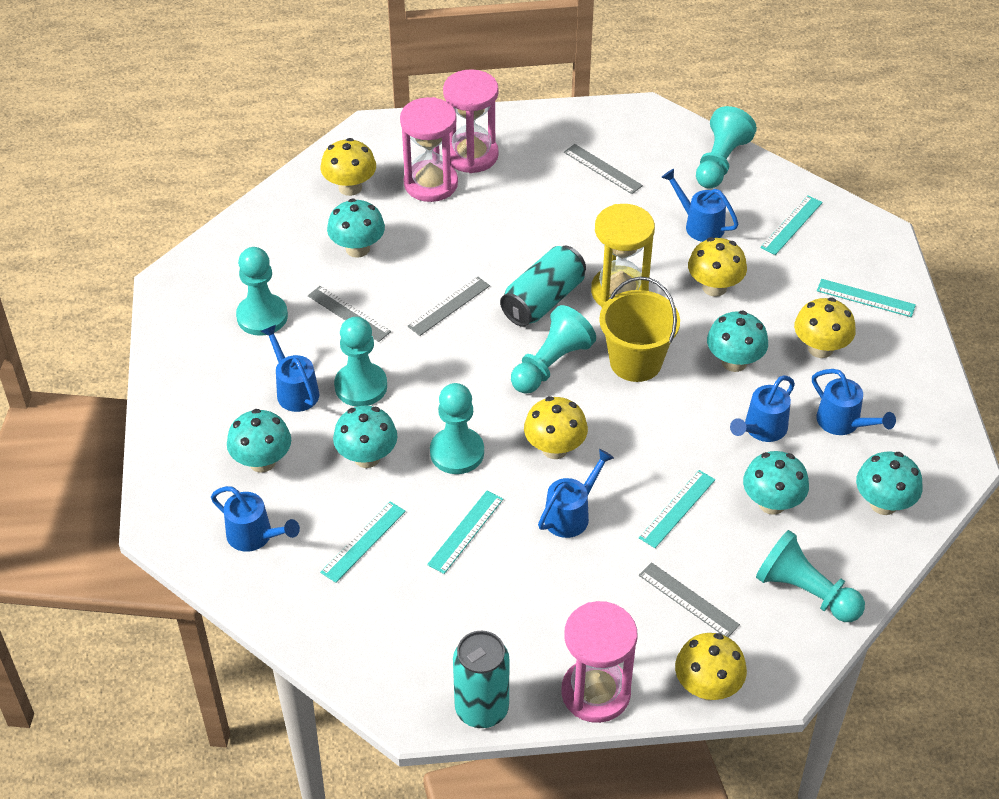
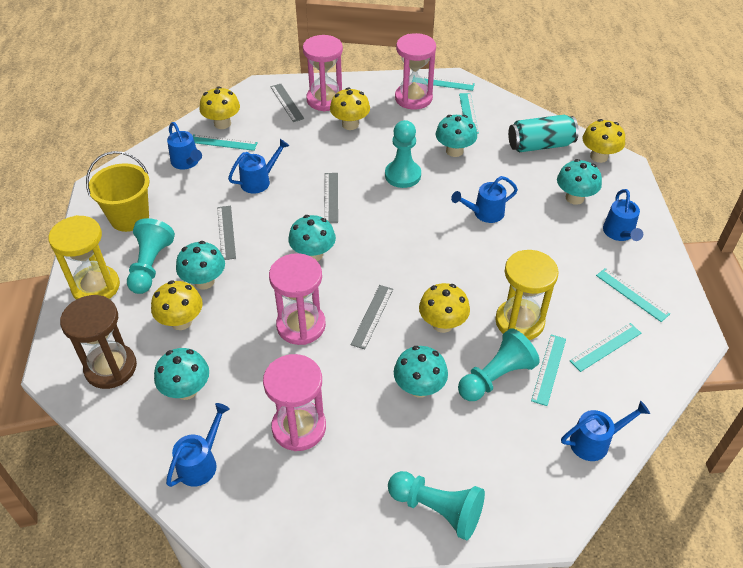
brown hourglass: 0 -> 1
pink hourglass: 3 -> 4
turquoise can: 2 -> 1
turquoise pawn: 6 -> 4
turquoise ruler: 5 -> 6
yellow hourglass: 1 -> 2

